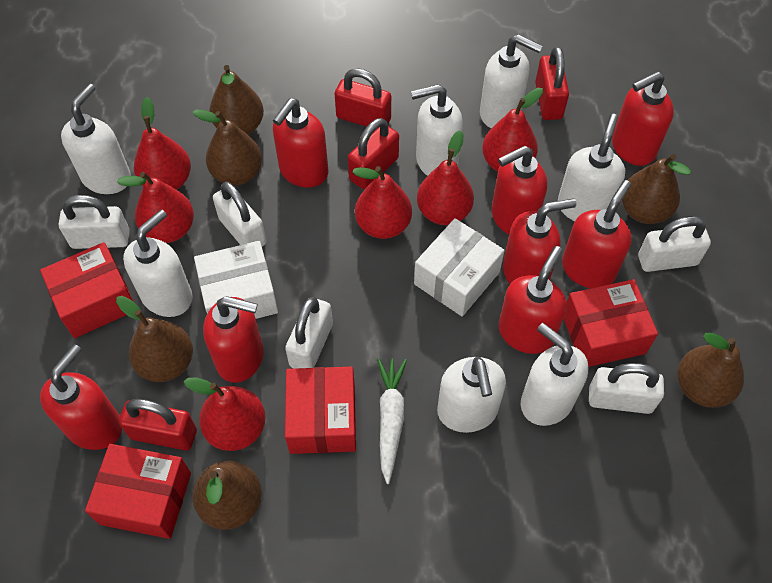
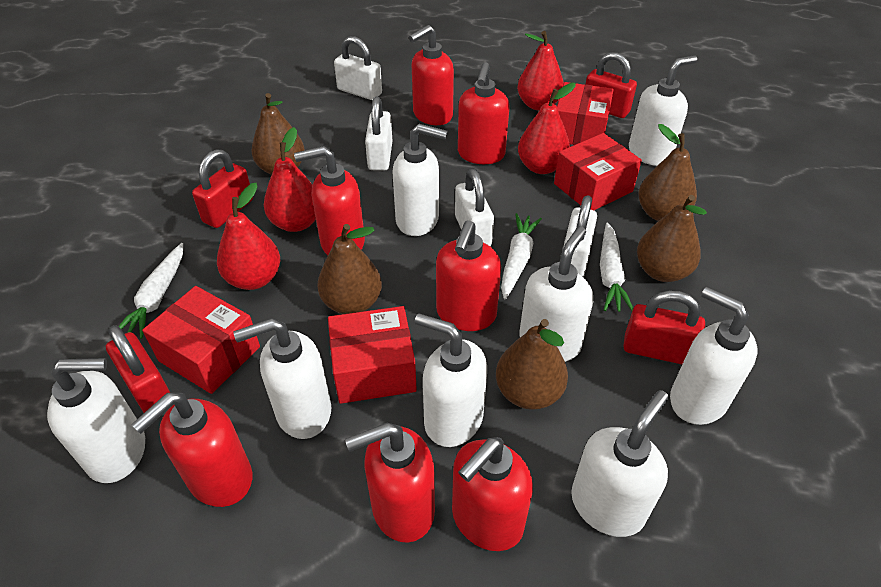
brown pear: 6 -> 5
red pear: 6 -> 4
red soap dispenser: 8 -> 7
white box: 2 -> 0
white carrot: 1 -> 3
white padlock: 5 -> 4
white soap dispenser: 7 -> 8

